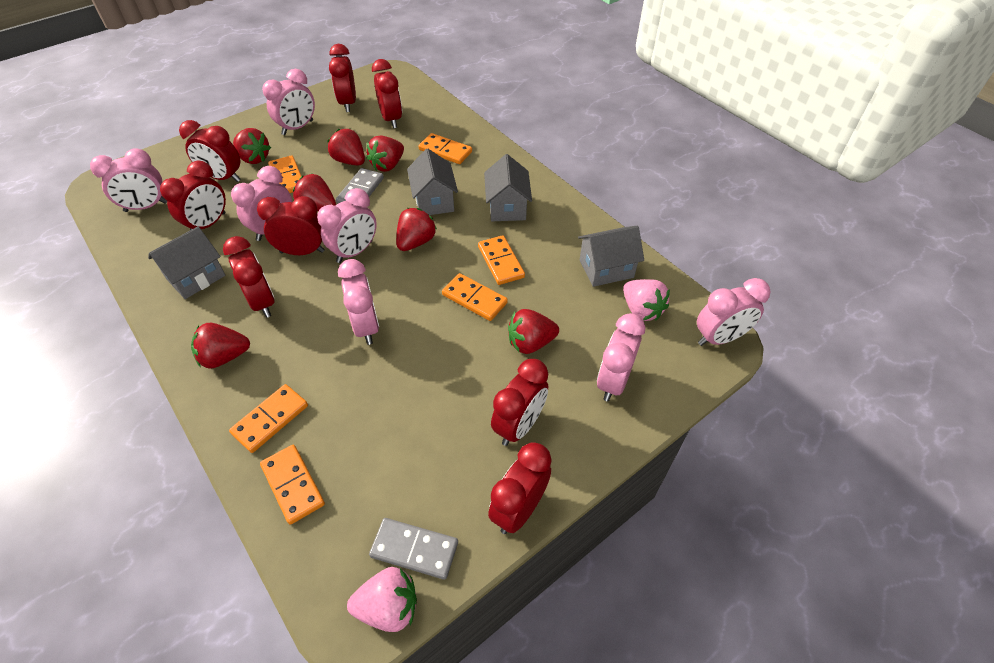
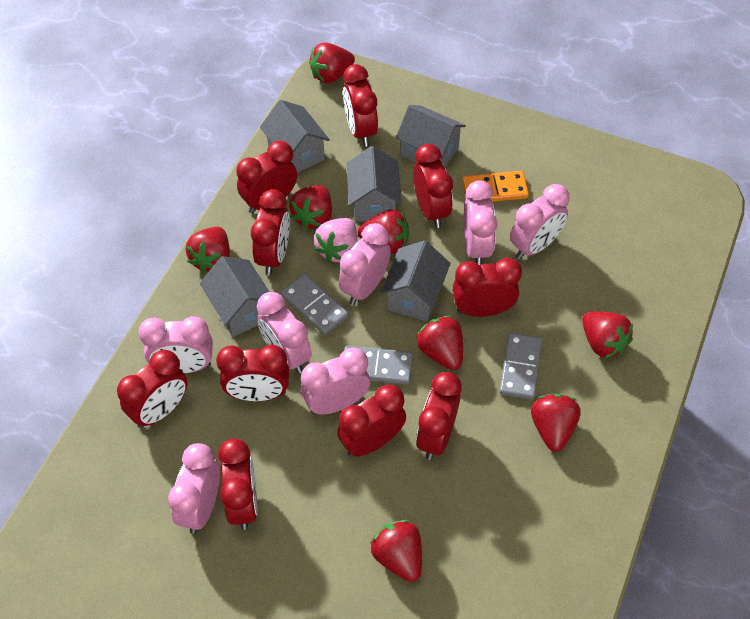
grey domino: 2 -> 3
grey house: 4 -> 5
orange domino: 6 -> 1
pink strawberry: 2 -> 1
red clock: 8 -> 10
red strawberry: 7 -> 8

